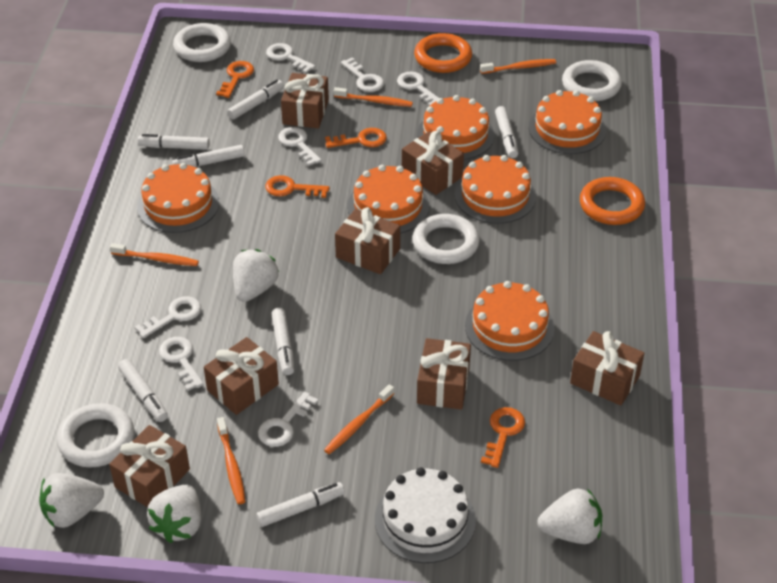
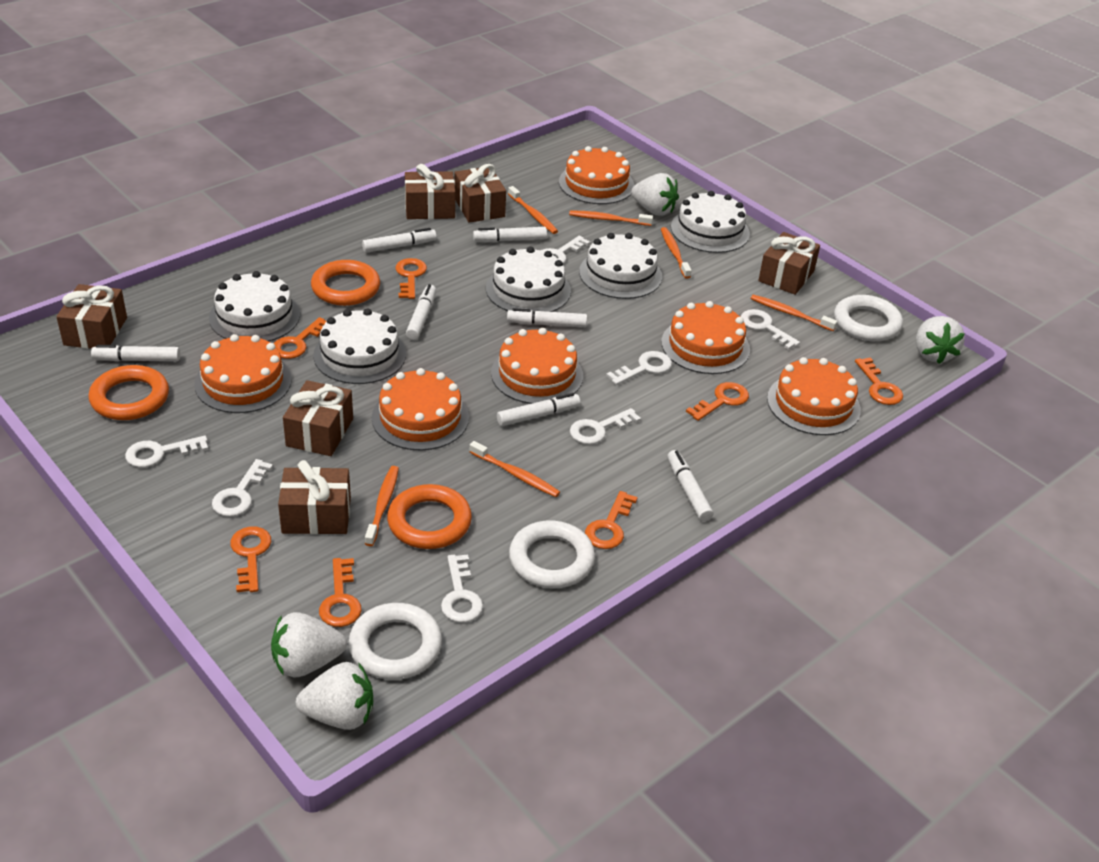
brown gift: 7 -> 6
orange key: 4 -> 7
orange ring: 2 -> 3
orange toothbrush: 5 -> 6
white cake: 1 -> 5
white ring: 4 -> 3

